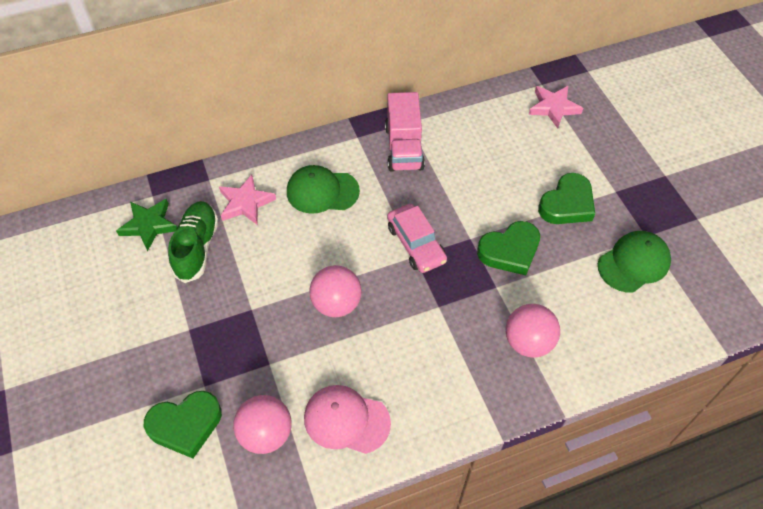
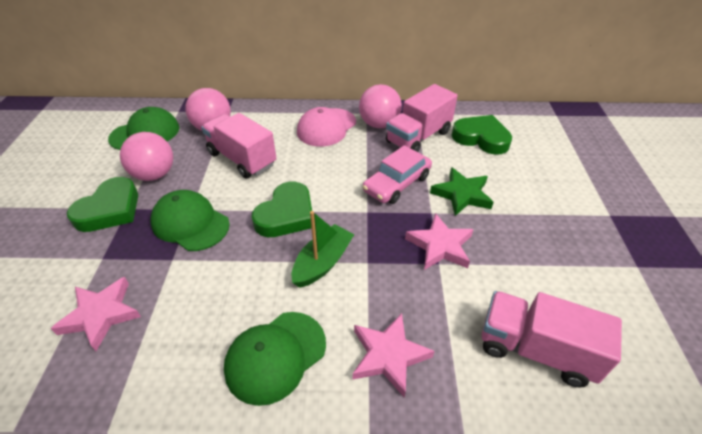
green boat: 0 -> 1
green cap: 2 -> 3
green shoe: 1 -> 0
pink star: 2 -> 3
pink truck: 1 -> 3

